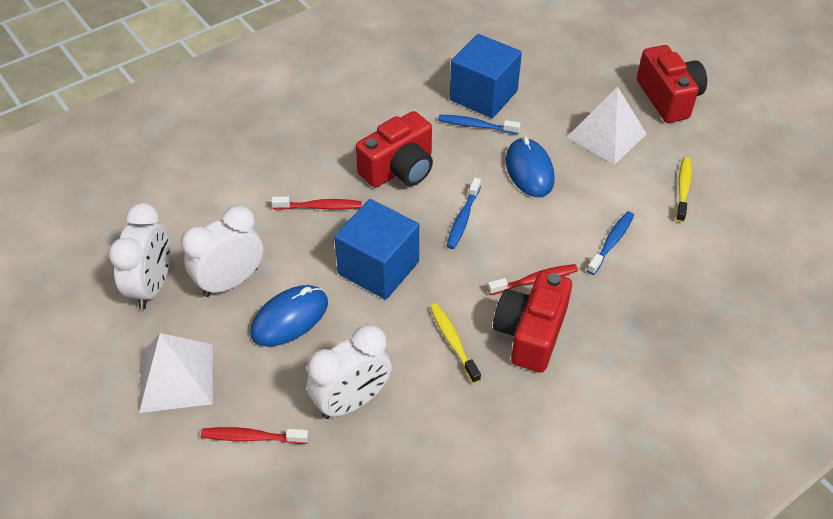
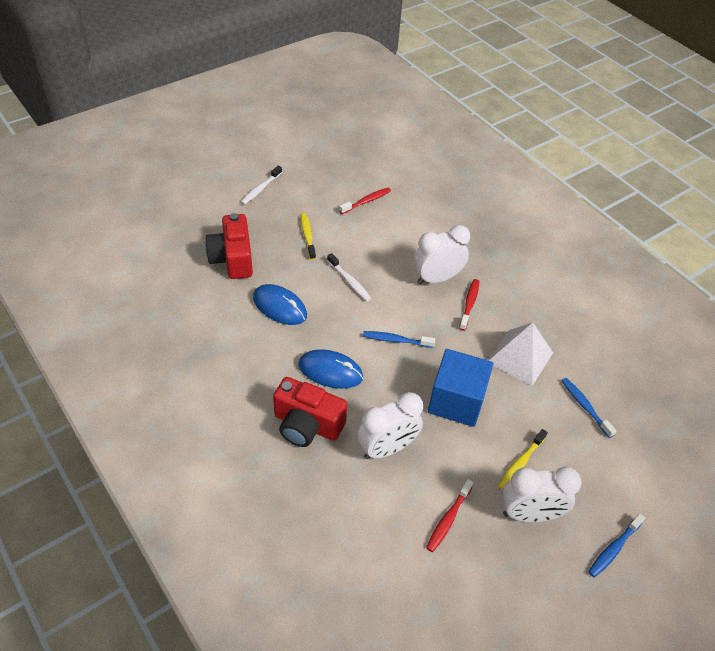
blue cube: 2 -> 1
red camera: 3 -> 2
white pyramid: 2 -> 1
white toothbrush: 0 -> 2

